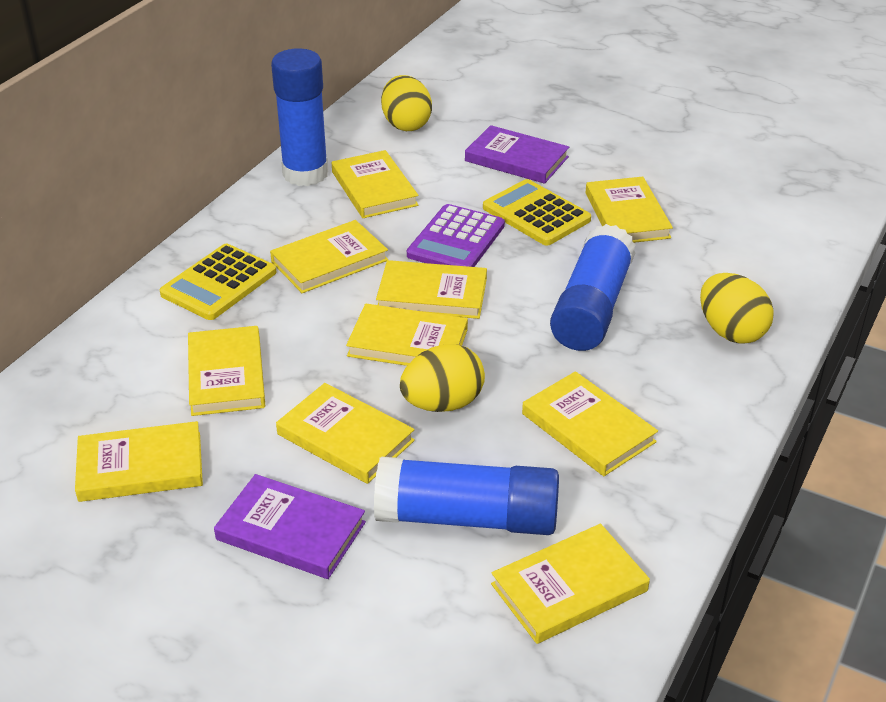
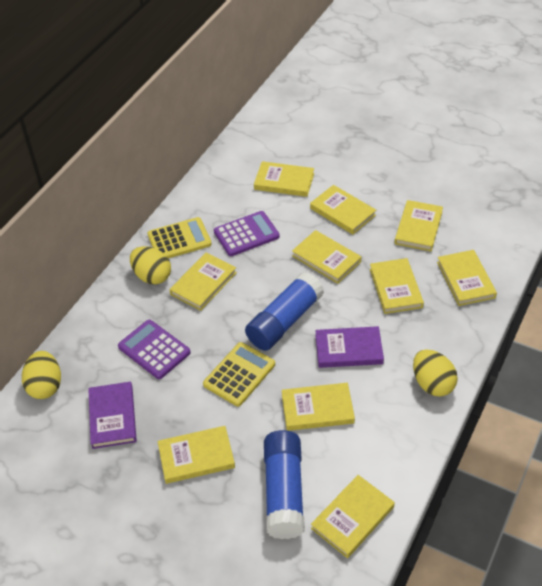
blue glue stick: 3 -> 2
purple calculator: 1 -> 2

